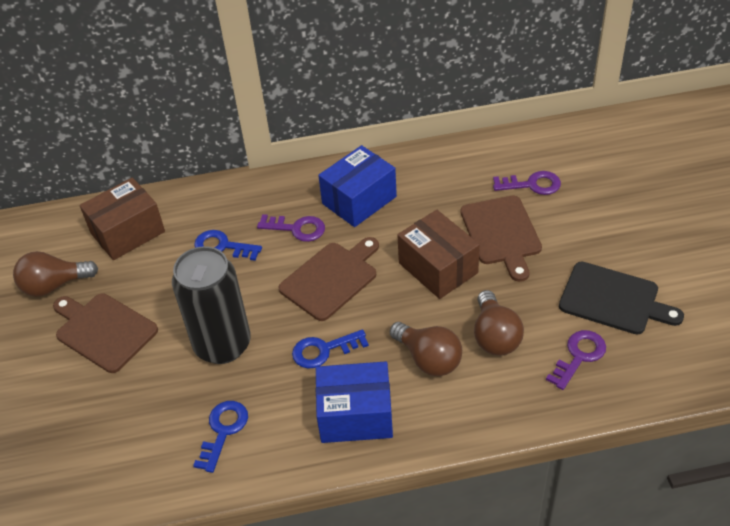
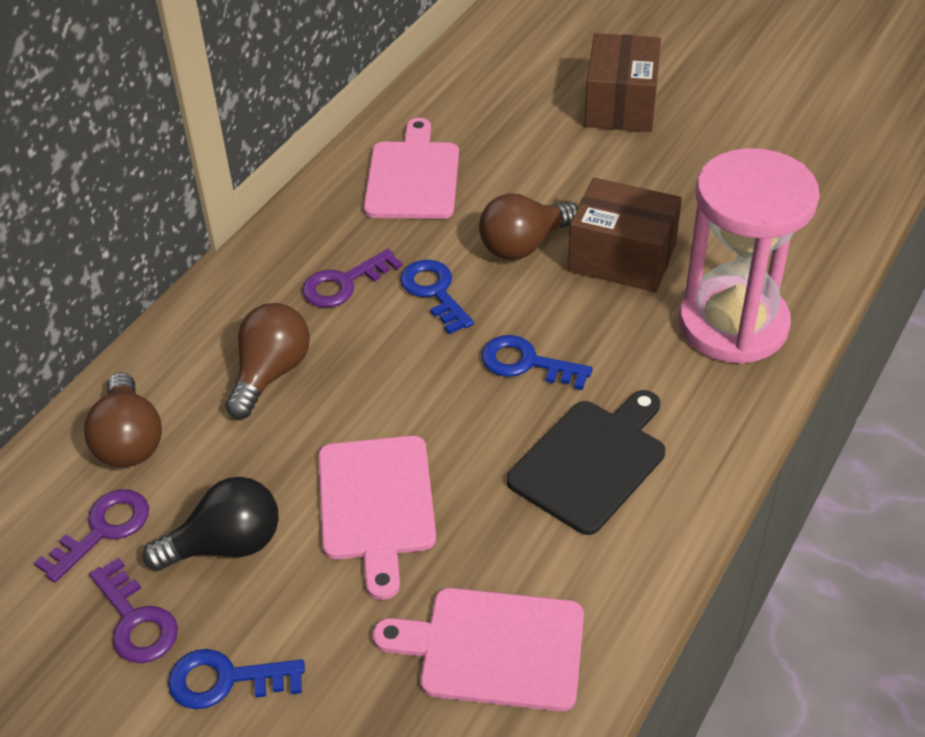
black can: 1 -> 0
black light bulb: 0 -> 1
blue box: 2 -> 0
brown cutting board: 3 -> 0
pink cutting board: 0 -> 3
pink hourglass: 0 -> 1

